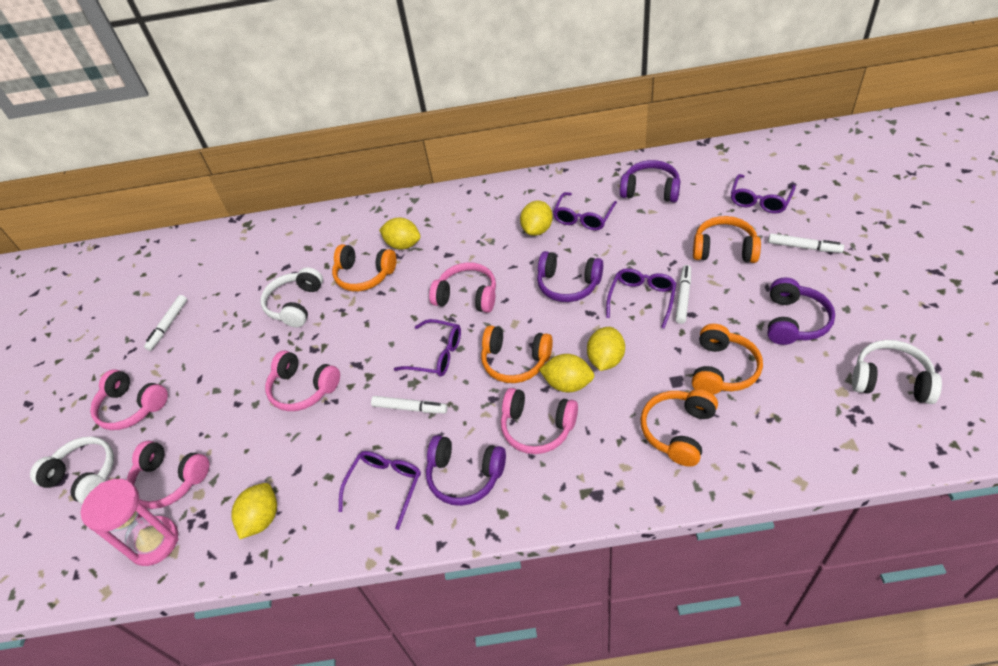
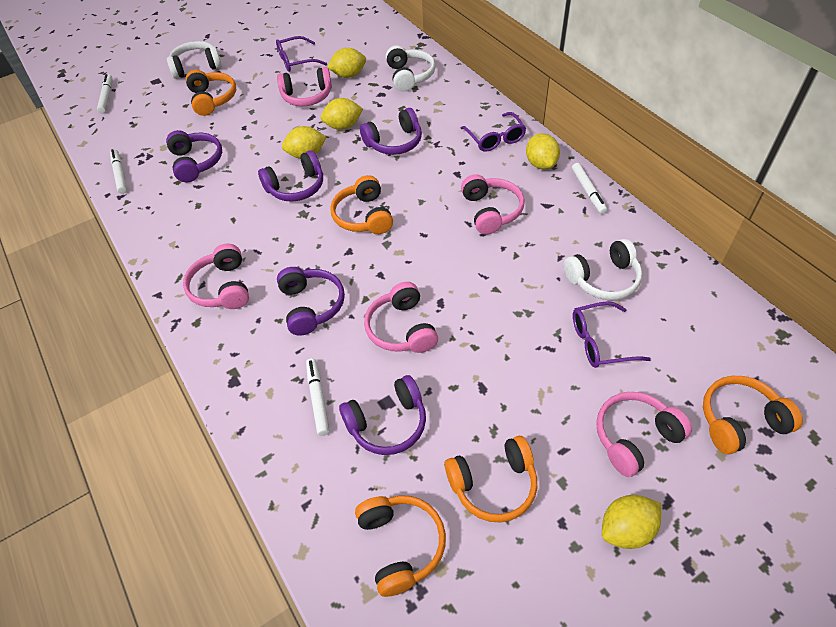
pink hourglass: 1 -> 0
purple glasses: 5 -> 3
purple headphones: 4 -> 5

